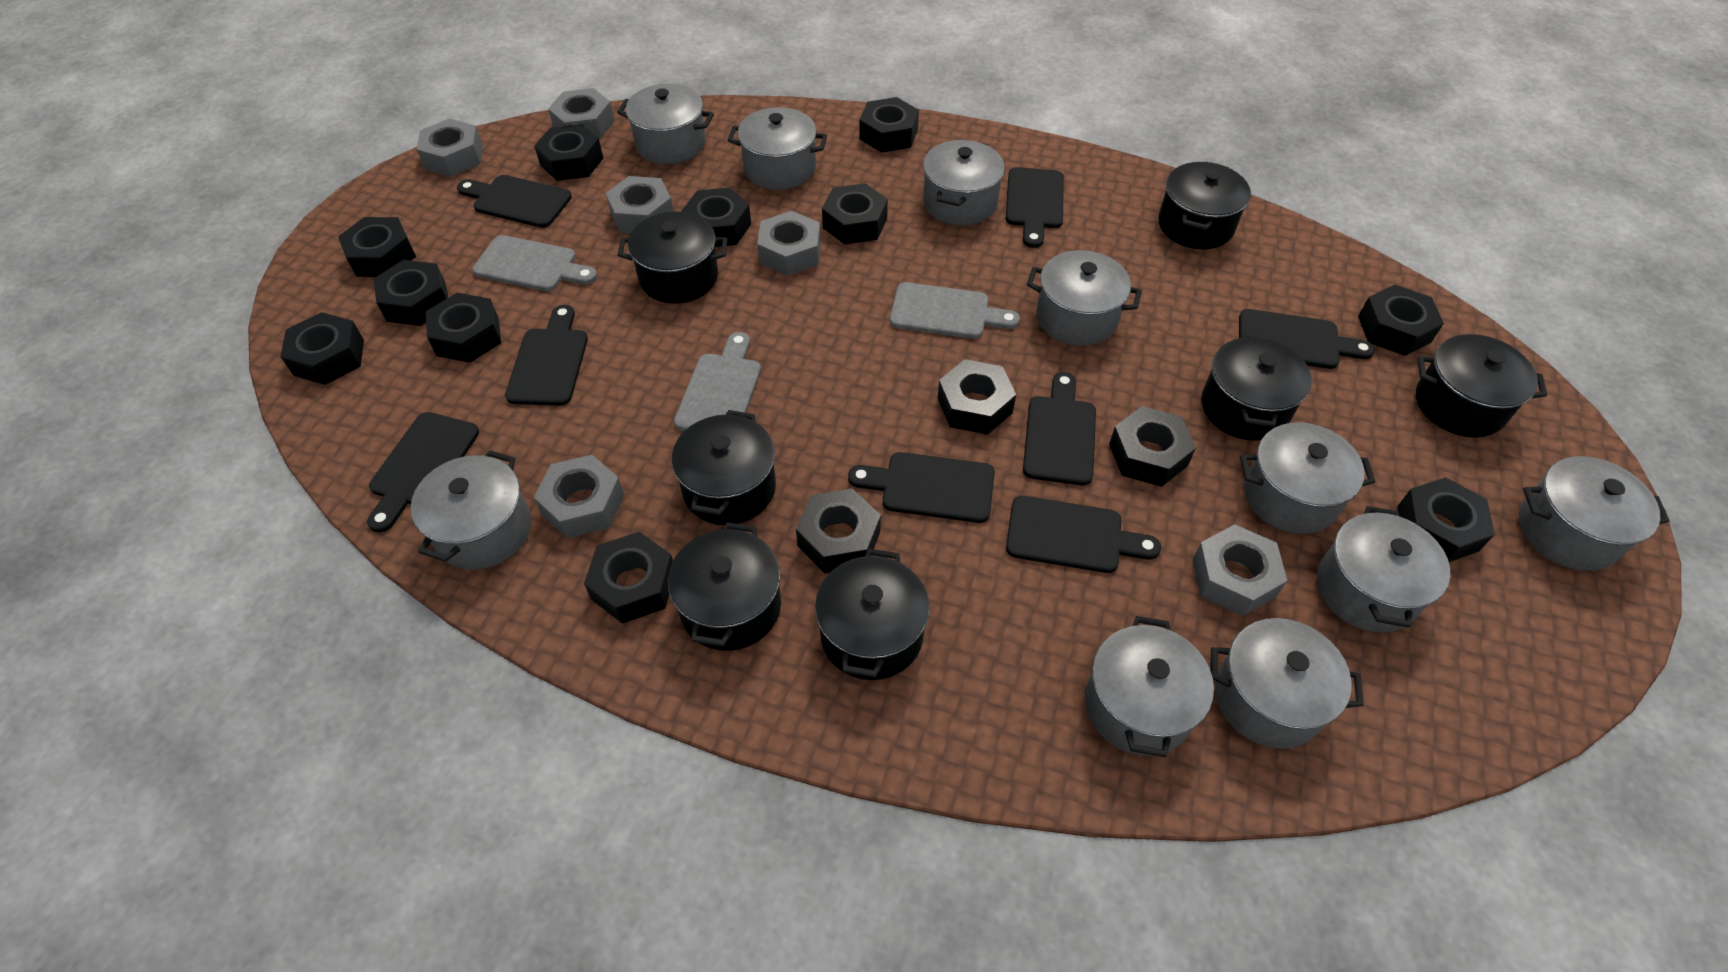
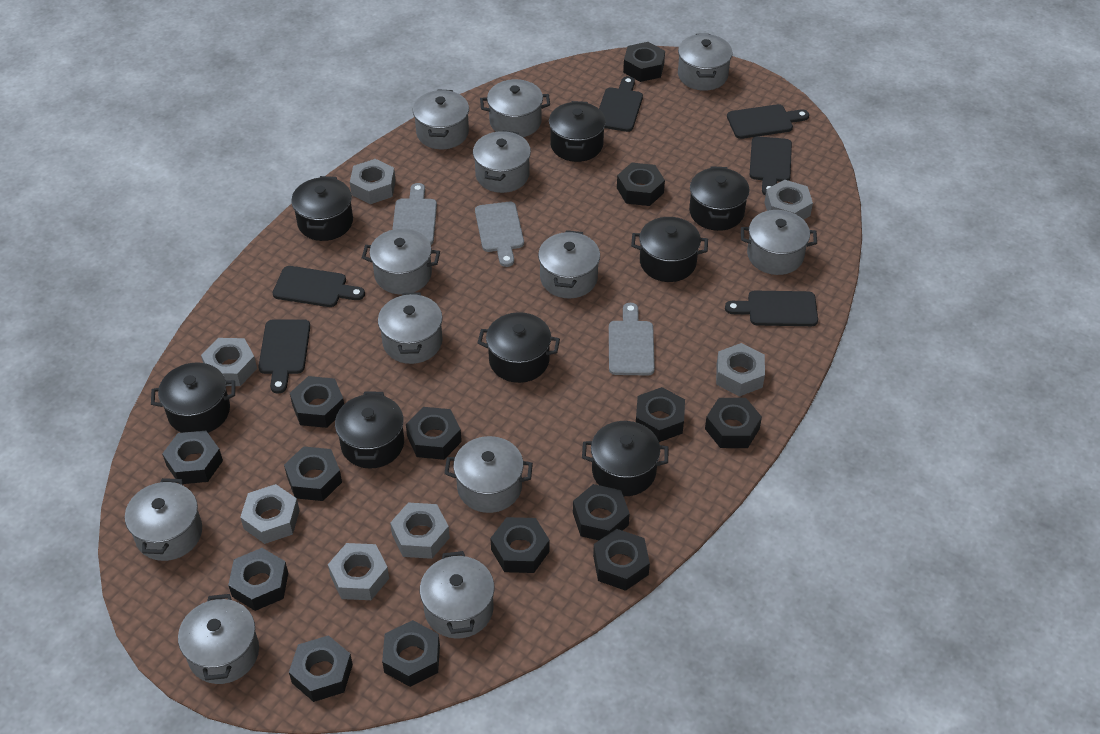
black cutting board: 8 -> 6
black pot: 7 -> 8
grey nut: 6 -> 7
grey pot: 10 -> 12

